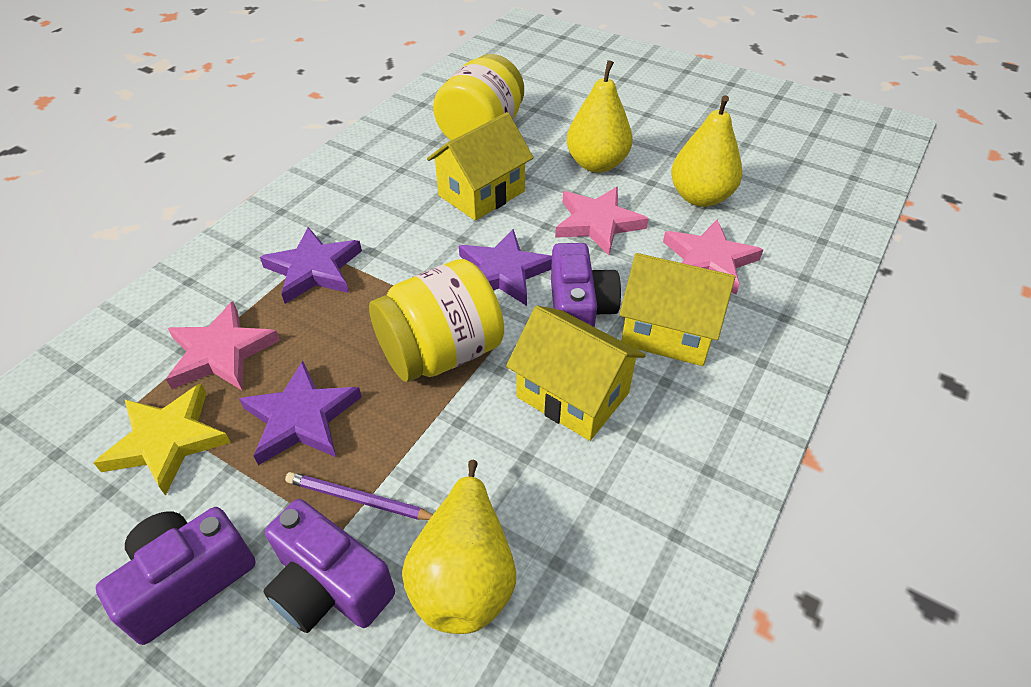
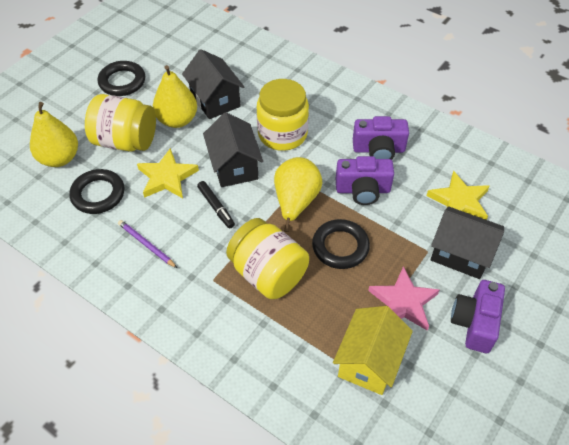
black house: 0 -> 3
black marker: 0 -> 1
black ring: 0 -> 3
pink star: 3 -> 1
purple star: 3 -> 0
yellow house: 3 -> 1
yellow jar: 2 -> 3
yellow star: 1 -> 2

